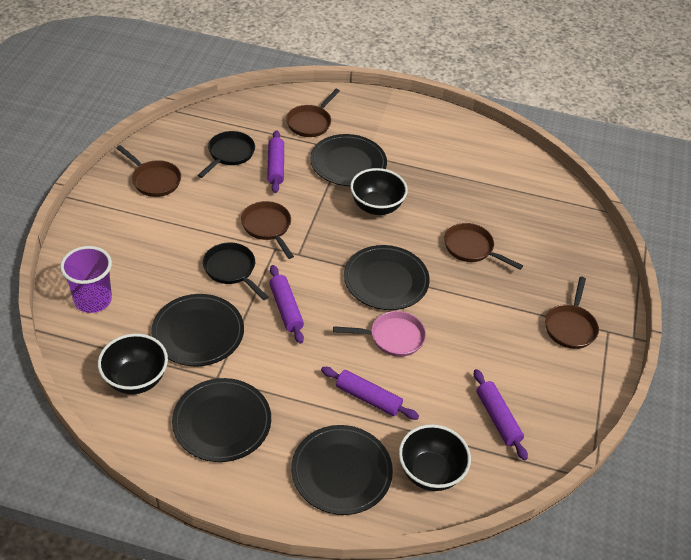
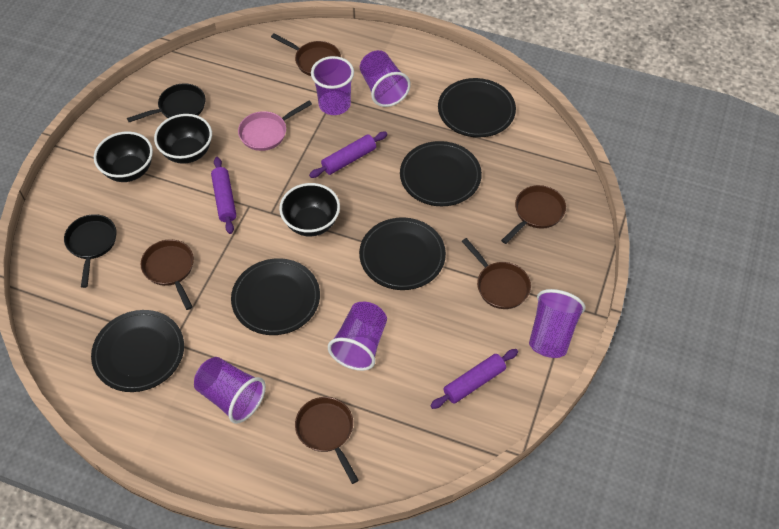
purple cup: 1 -> 5
purple rolling pin: 4 -> 3

